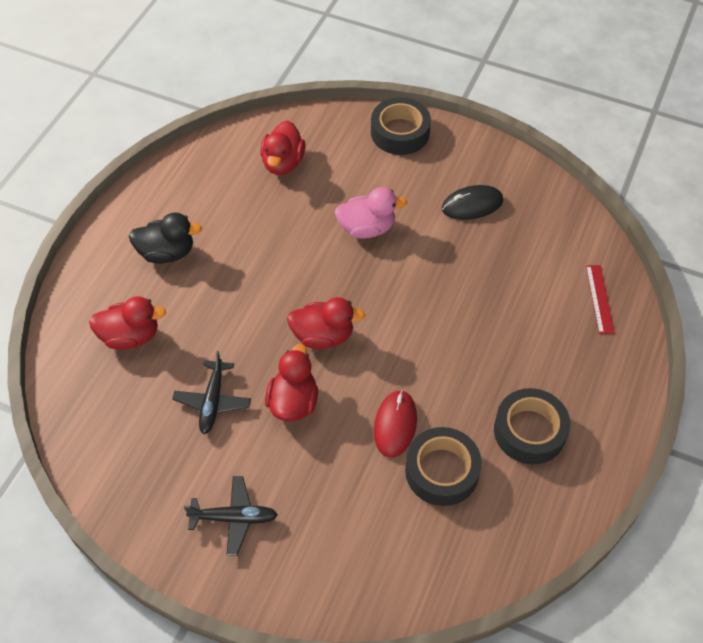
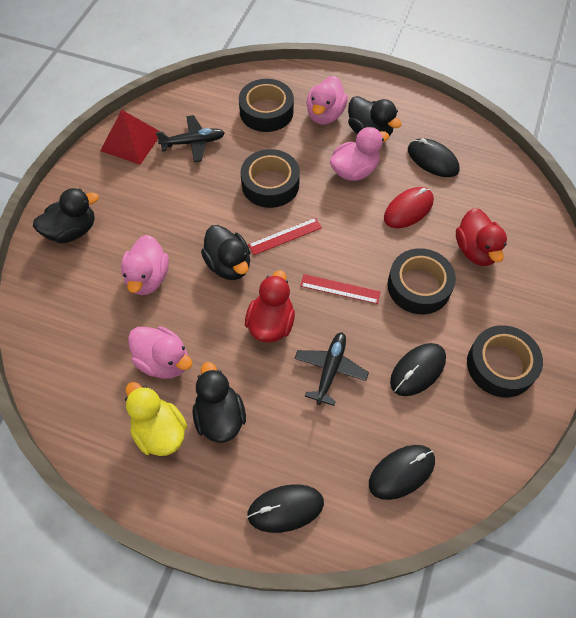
black duck: 1 -> 4
black mouse: 1 -> 4
black tape: 3 -> 4
pink duck: 1 -> 4
red duck: 4 -> 2
red pyramid: 0 -> 1
red ruler: 1 -> 2
yellow duck: 0 -> 1

